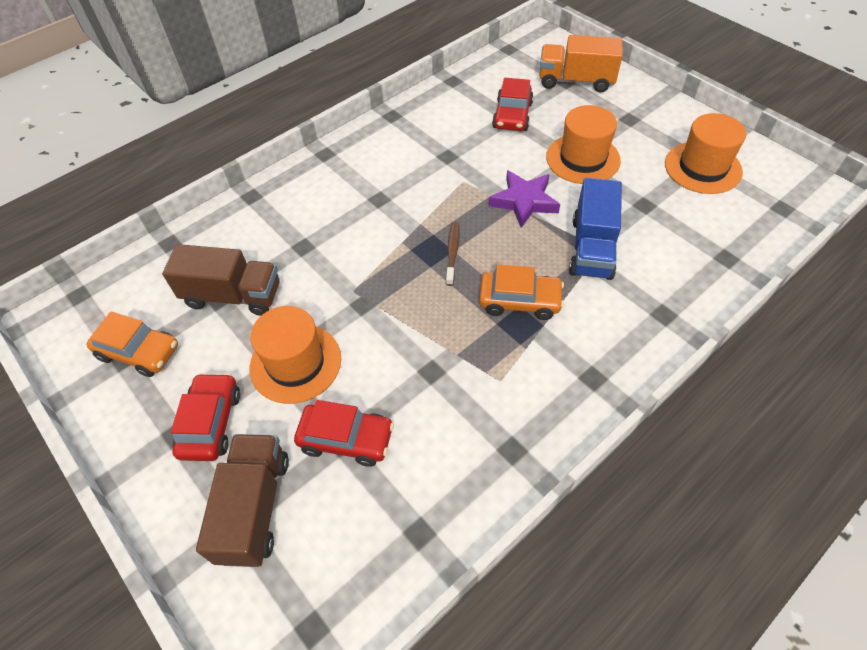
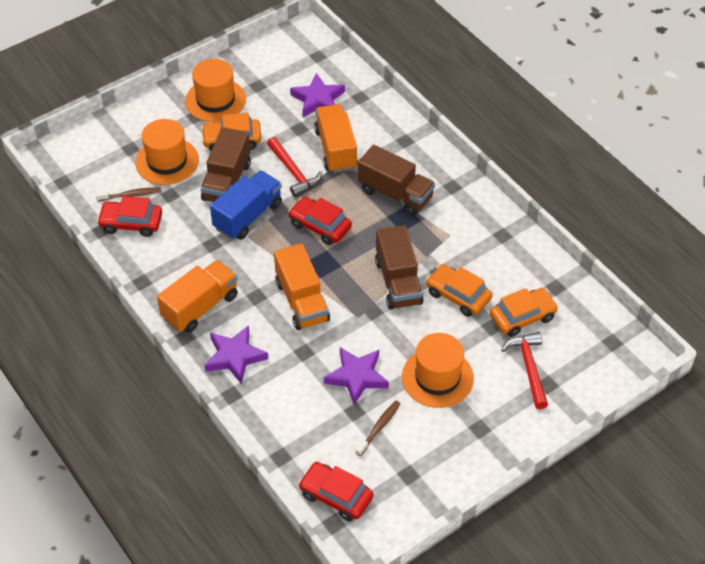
brown toothbrush: 1 -> 2
brown truck: 2 -> 3
orange car: 2 -> 3
orange truck: 1 -> 3
purple star: 1 -> 3
red hammer: 0 -> 2

